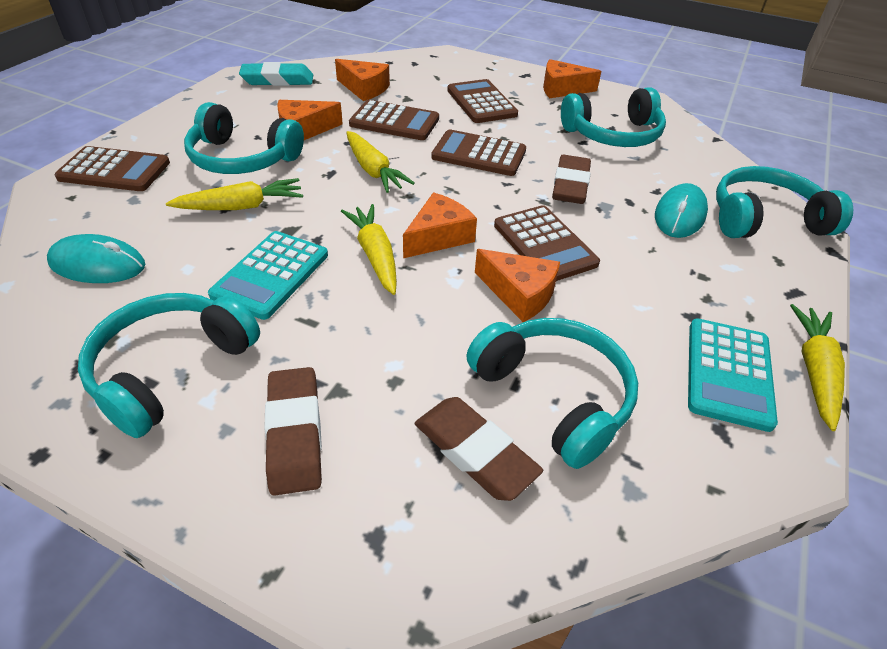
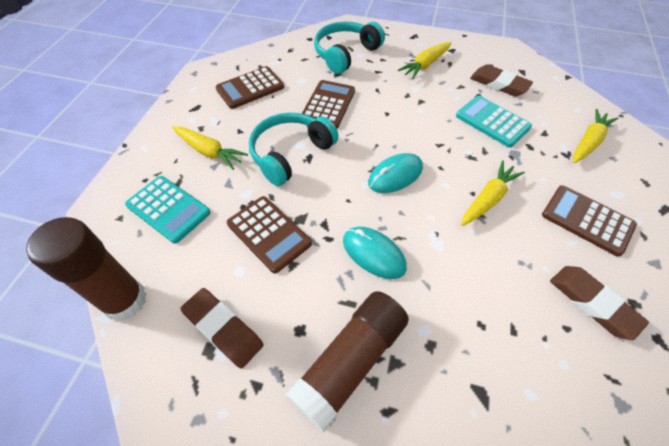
brown calculator: 5 -> 4
brown glue stick: 0 -> 2
orange cheese: 5 -> 0
turquoise eraser: 1 -> 0
turquoise headphones: 5 -> 2

